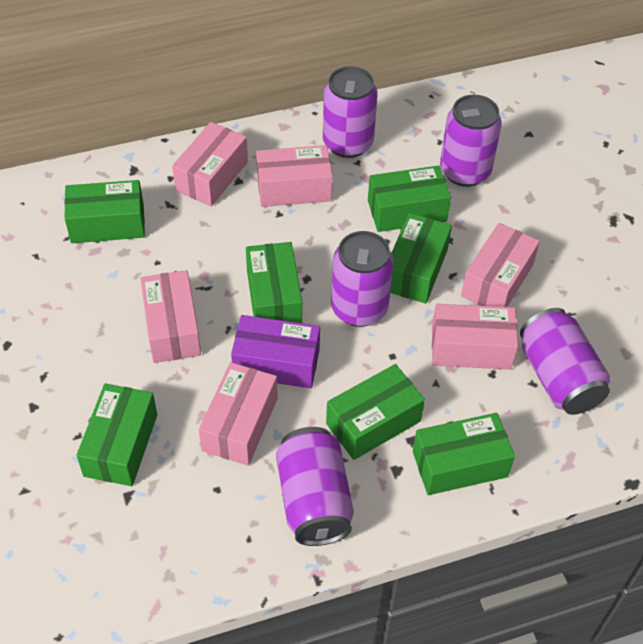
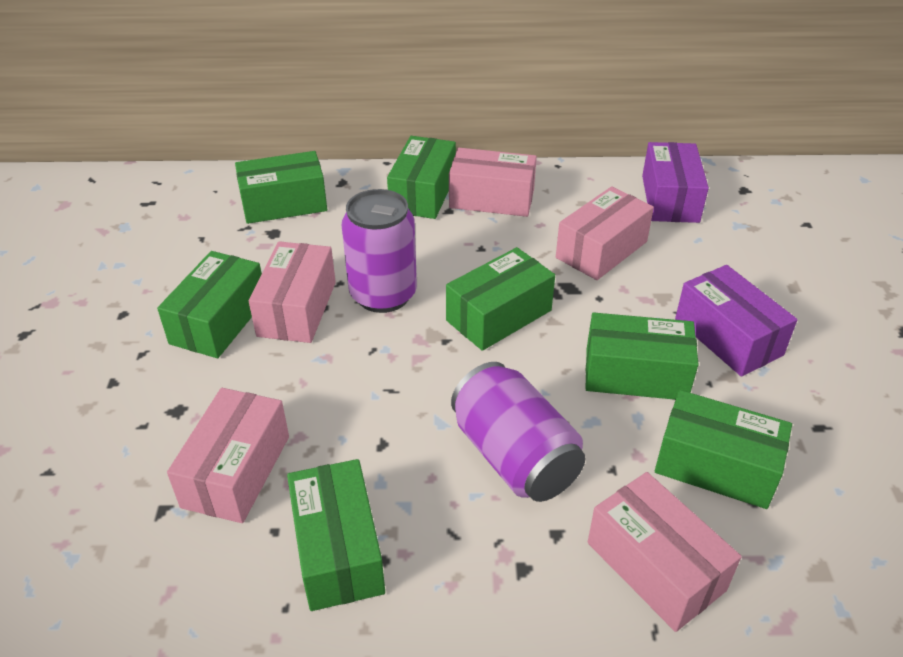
pink box: 6 -> 5
purple box: 1 -> 2
purple can: 5 -> 2

